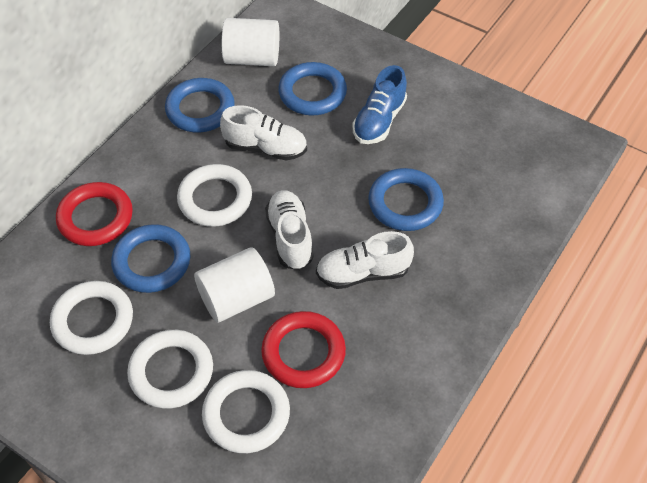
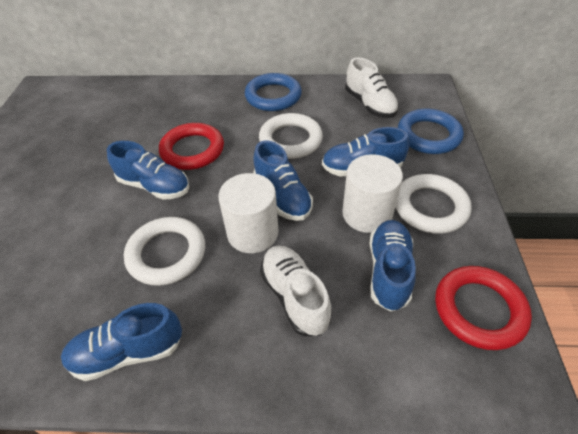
blue ring: 4 -> 2
blue shoe: 1 -> 5
white ring: 4 -> 3
white shoe: 3 -> 2

